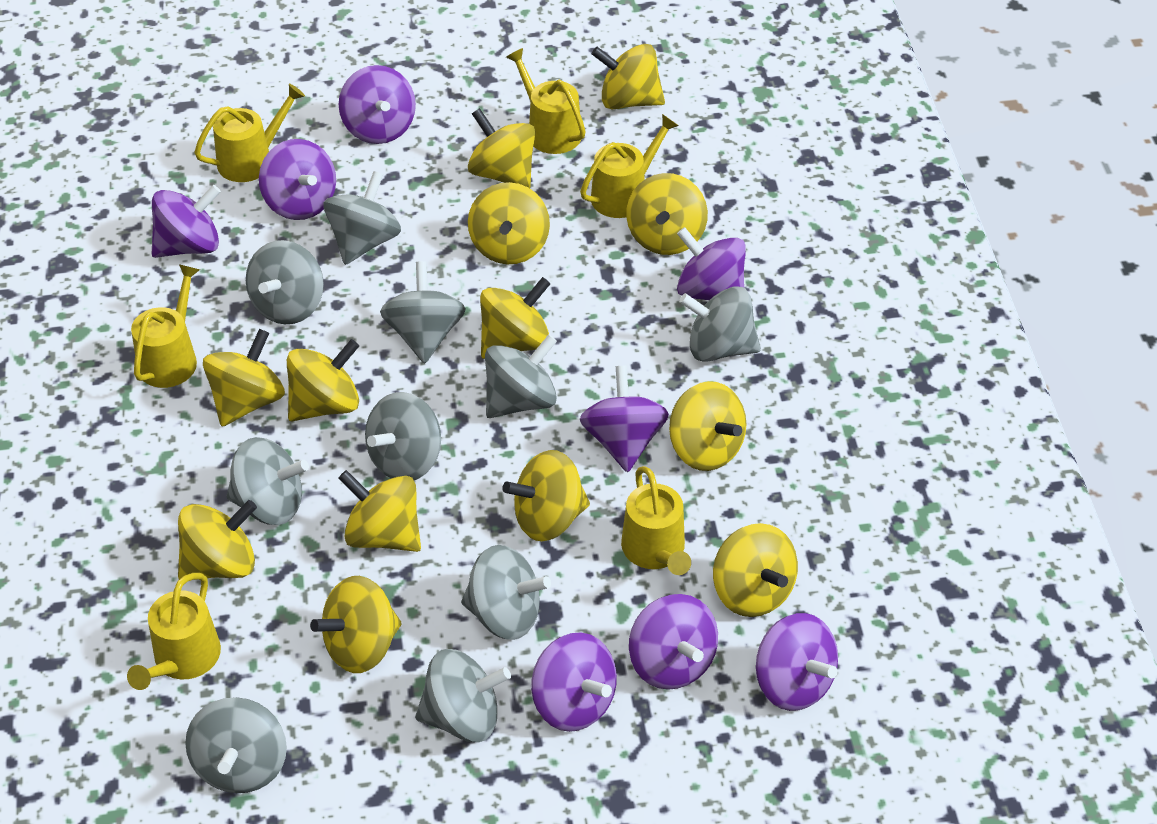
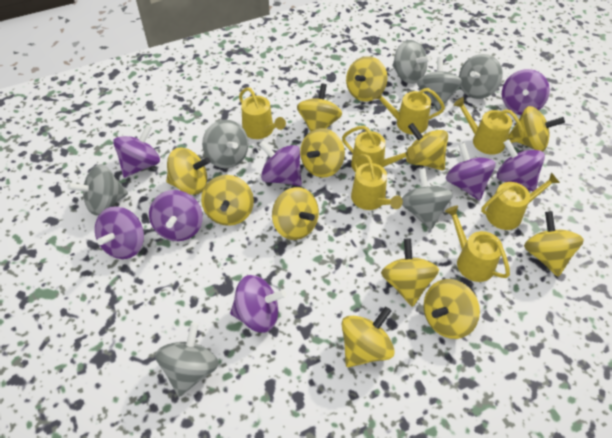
grey spinning top: 10 -> 7
yellow spinning top: 13 -> 12
yellow watering can: 6 -> 7

